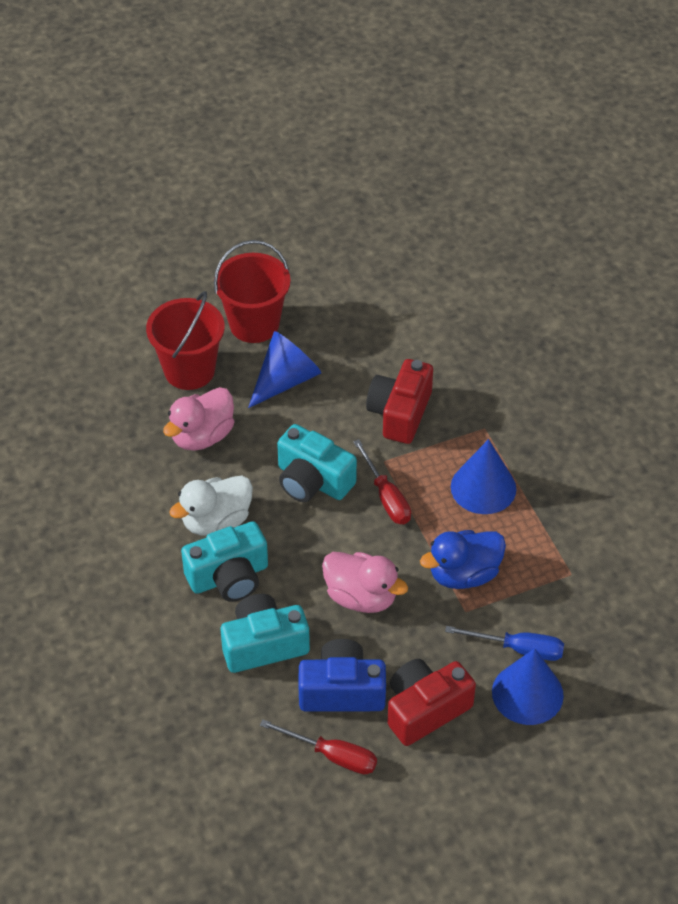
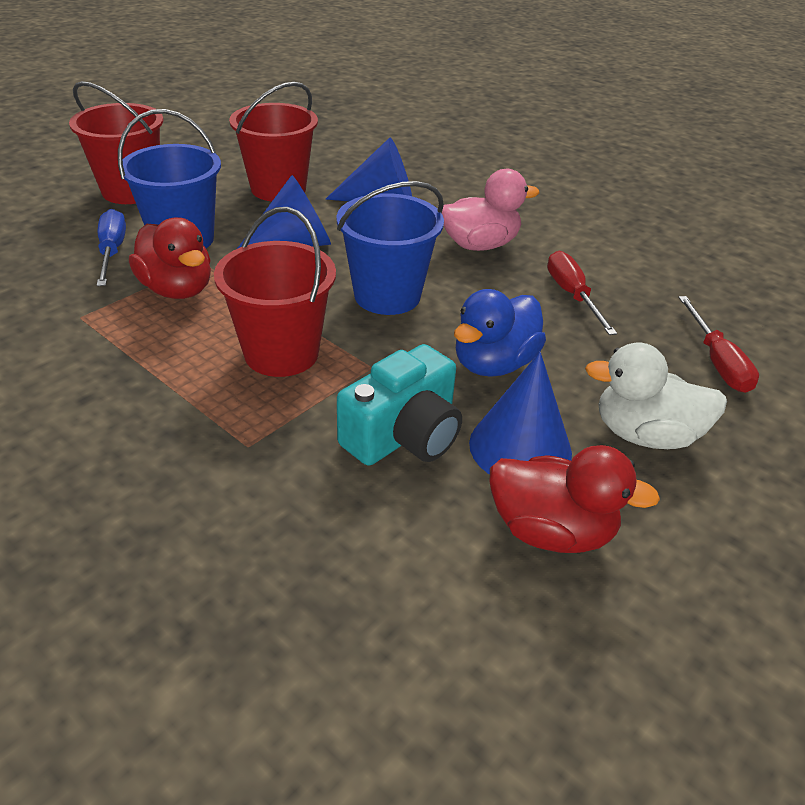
blue bucket: 0 -> 2
blue camera: 1 -> 0
pink duck: 2 -> 1
red bucket: 2 -> 3
red camera: 2 -> 0
red duck: 0 -> 2
turquoise camera: 3 -> 1

